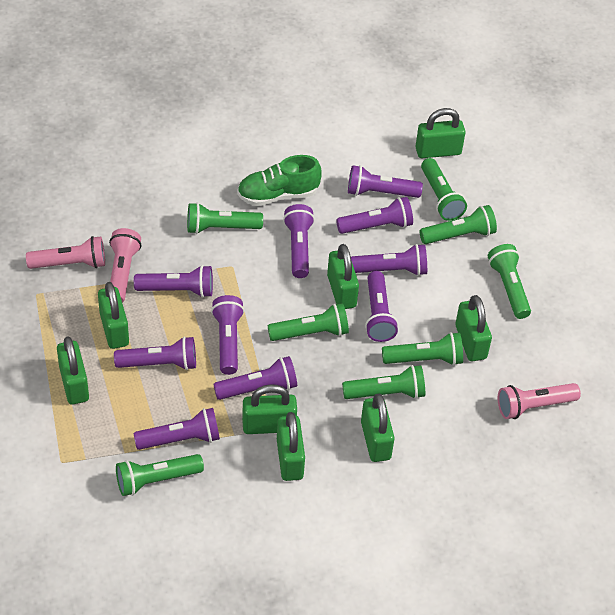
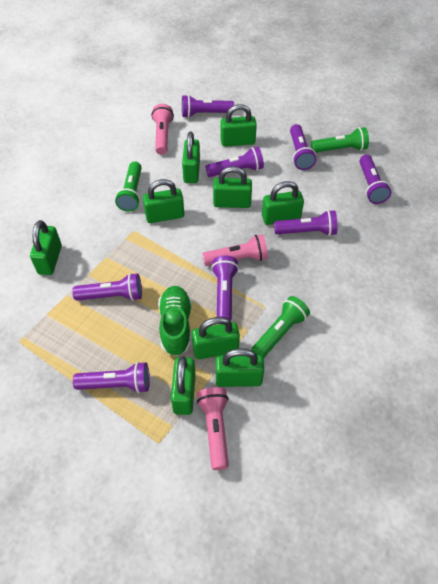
green flashlight: 8 -> 3
green padlock: 8 -> 9
purple flashlight: 10 -> 8

